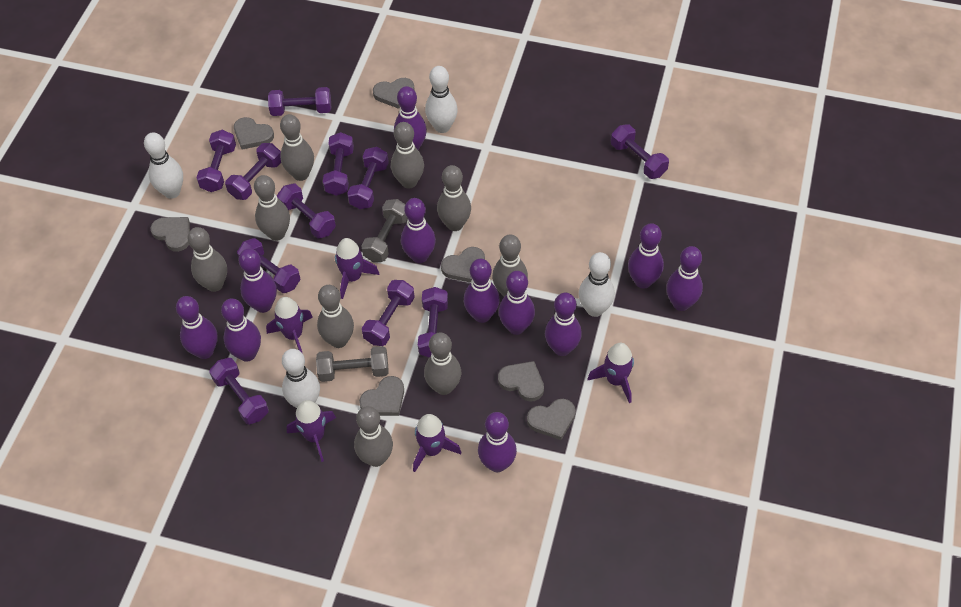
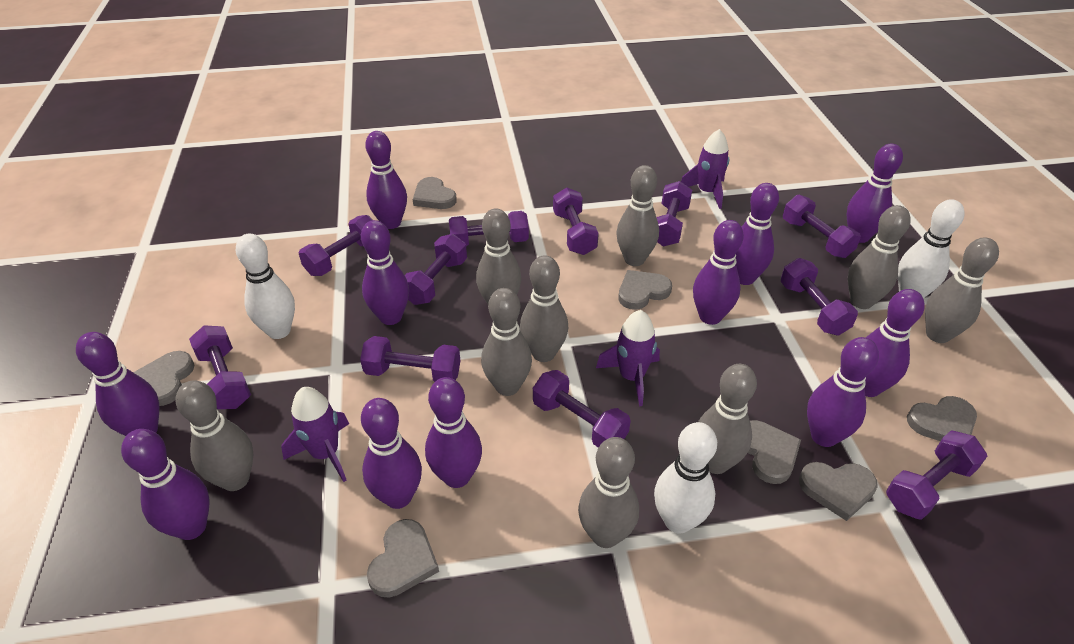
grey dumbbell: 2 -> 0
purple rocket: 5 -> 3
white bowling pin: 4 -> 3

